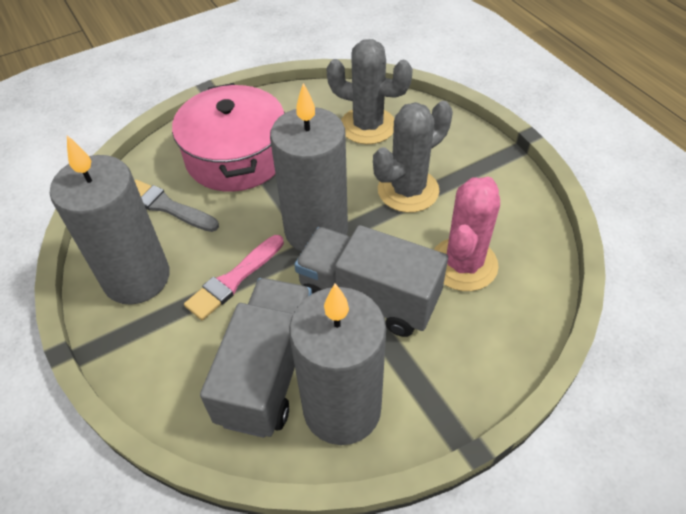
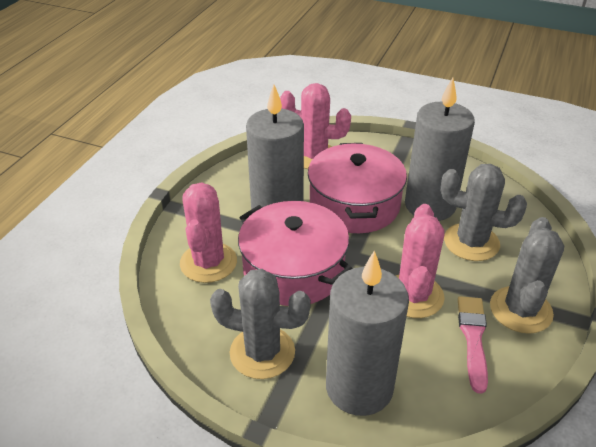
grey brush: 1 -> 0
grey cactus: 2 -> 3
grey truck: 2 -> 0
pink cactus: 1 -> 3
pink pot: 1 -> 2

